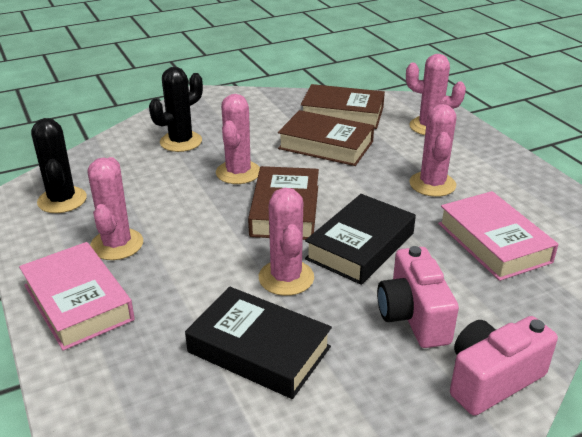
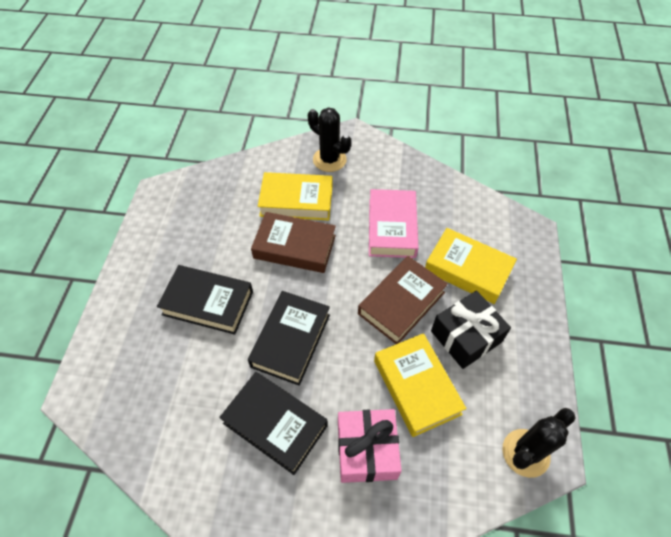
black book: 2 -> 3
black gift: 0 -> 1
brown book: 3 -> 2
pink book: 2 -> 1
pink cactus: 5 -> 0
pink camera: 2 -> 0
pink gift: 0 -> 1
yellow book: 0 -> 3

